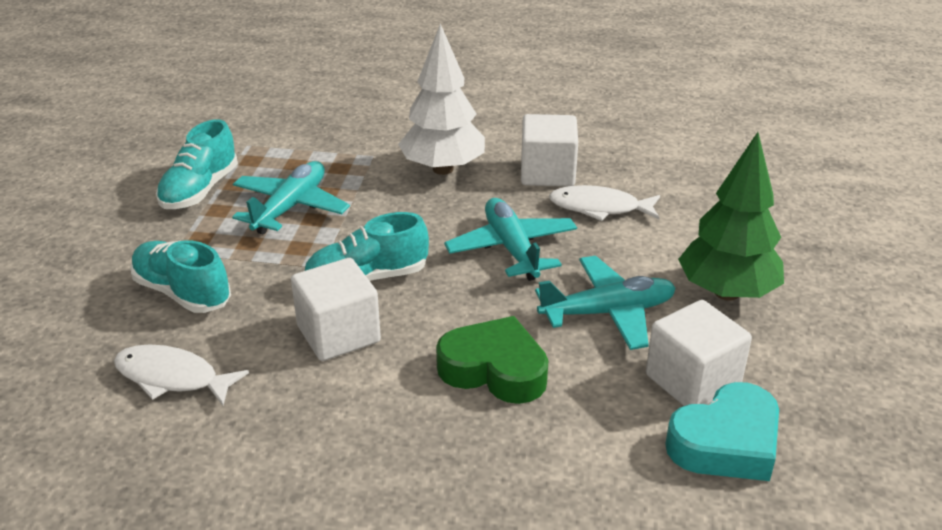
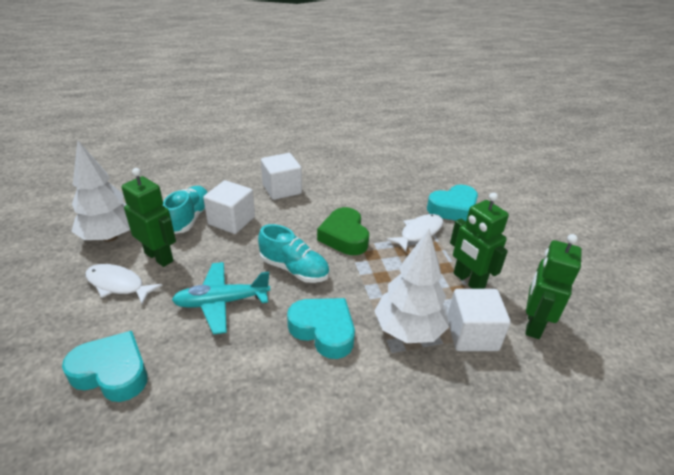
green robot: 0 -> 3
green tree: 1 -> 0
turquoise heart: 1 -> 3
turquoise plane: 3 -> 1
turquoise shoe: 3 -> 2
white tree: 1 -> 2

